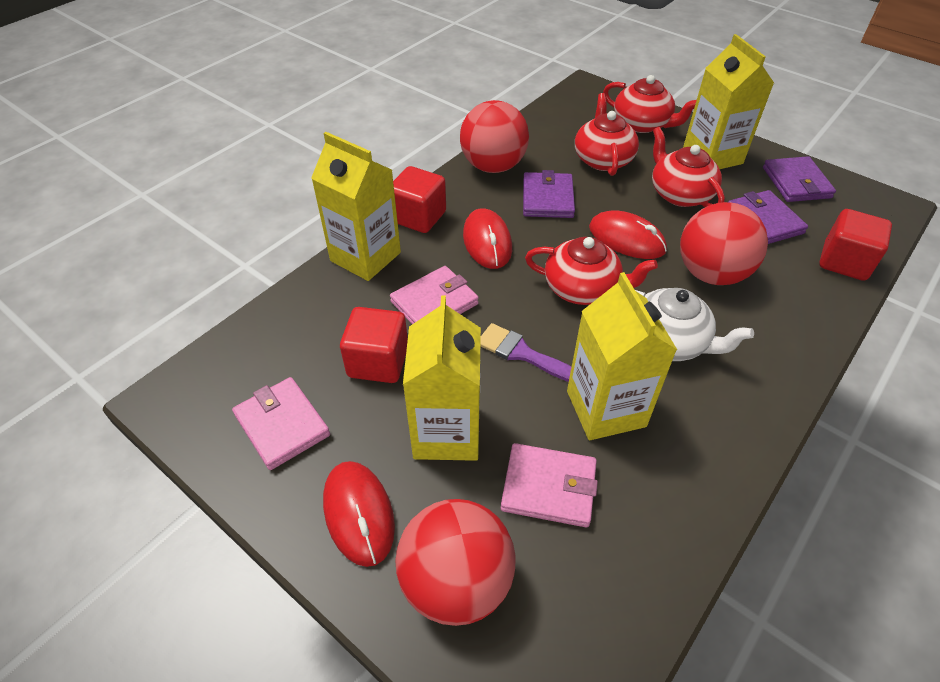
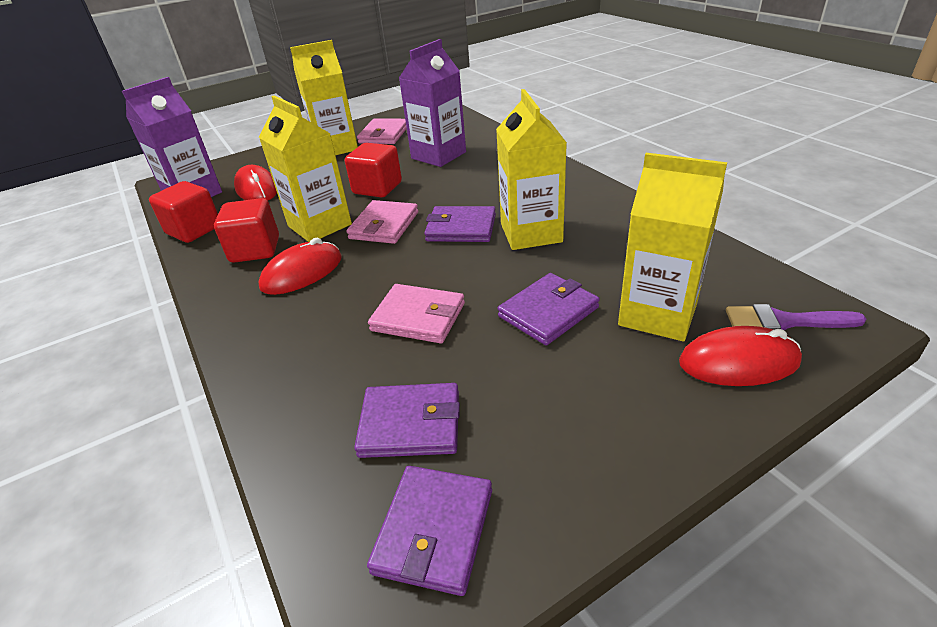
purple carton: 0 -> 2
purple wallet: 3 -> 4
red ball: 3 -> 0
red teapot: 4 -> 0
white teapot: 1 -> 0

